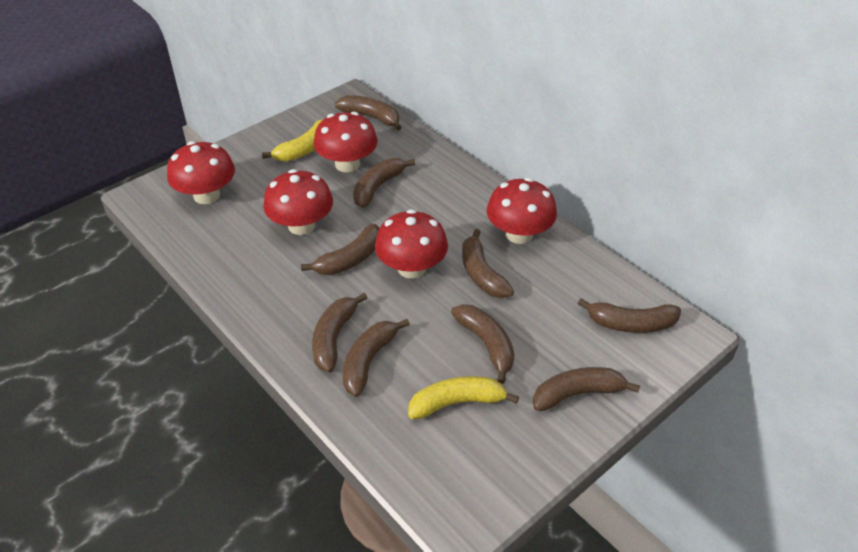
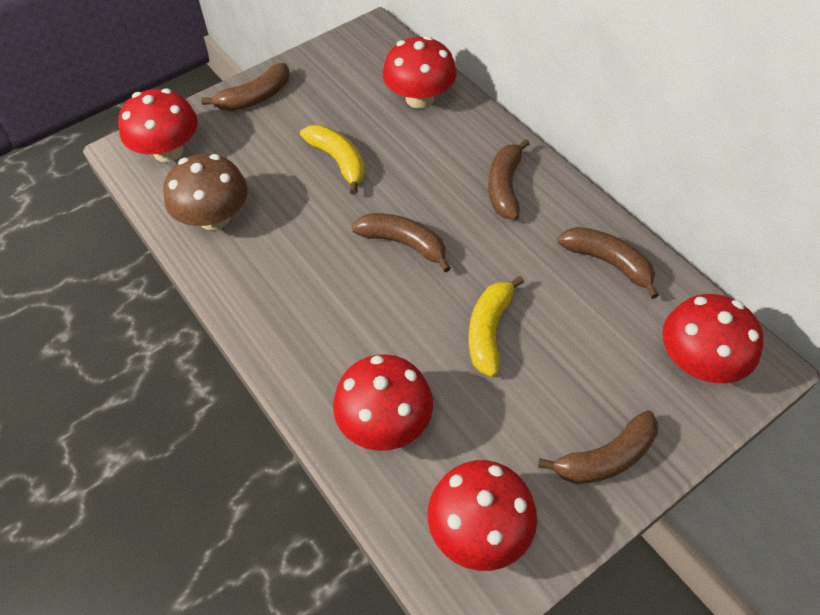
brown banana: 9 -> 5
brown mushroom: 0 -> 1

